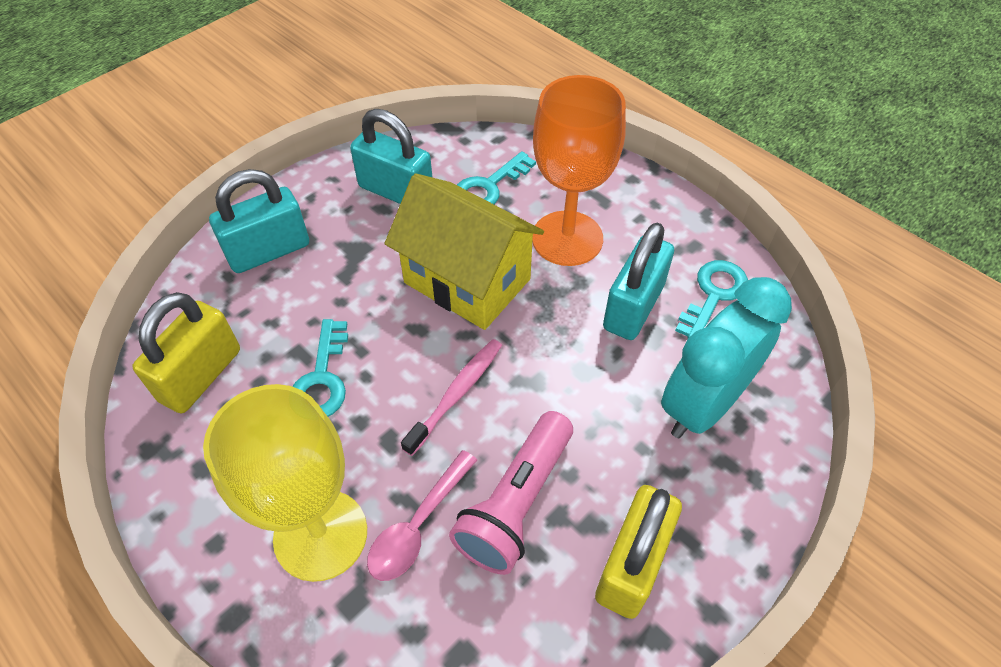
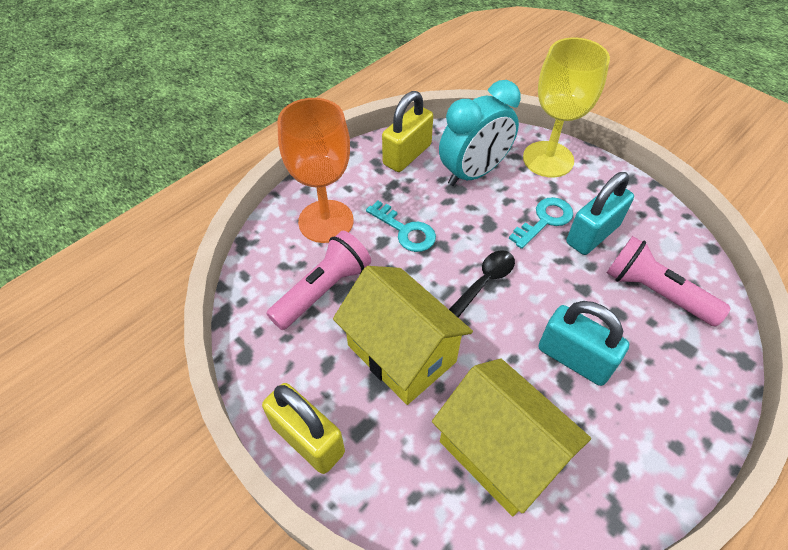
black spoon: 0 -> 1
pink flashlight: 1 -> 2
pink spoon: 1 -> 0
pink toothbrush: 1 -> 0
turquoise key: 3 -> 2
turquoise padlock: 3 -> 2
yellow house: 1 -> 2

